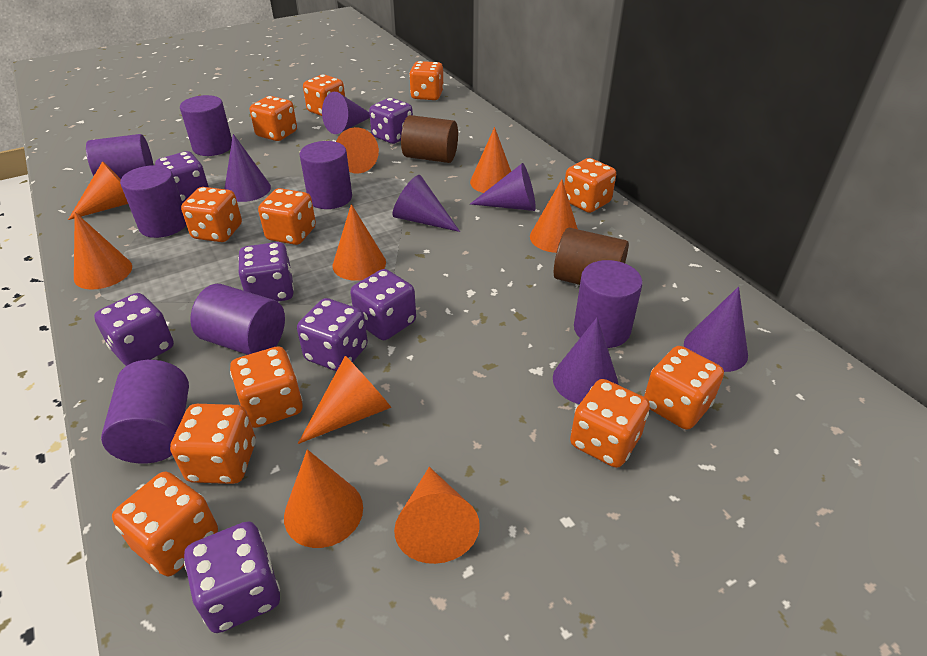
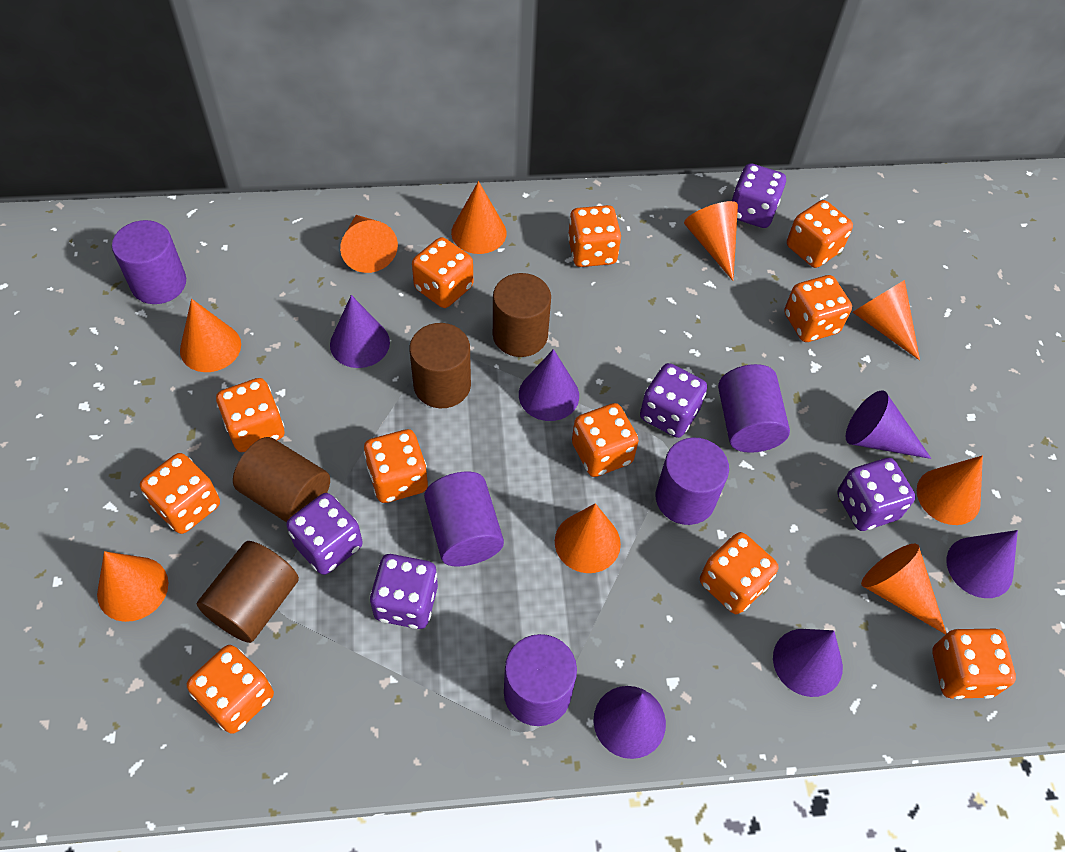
brown cylinder: 2 -> 4
purple cylinder: 7 -> 5
purple dice: 7 -> 5

